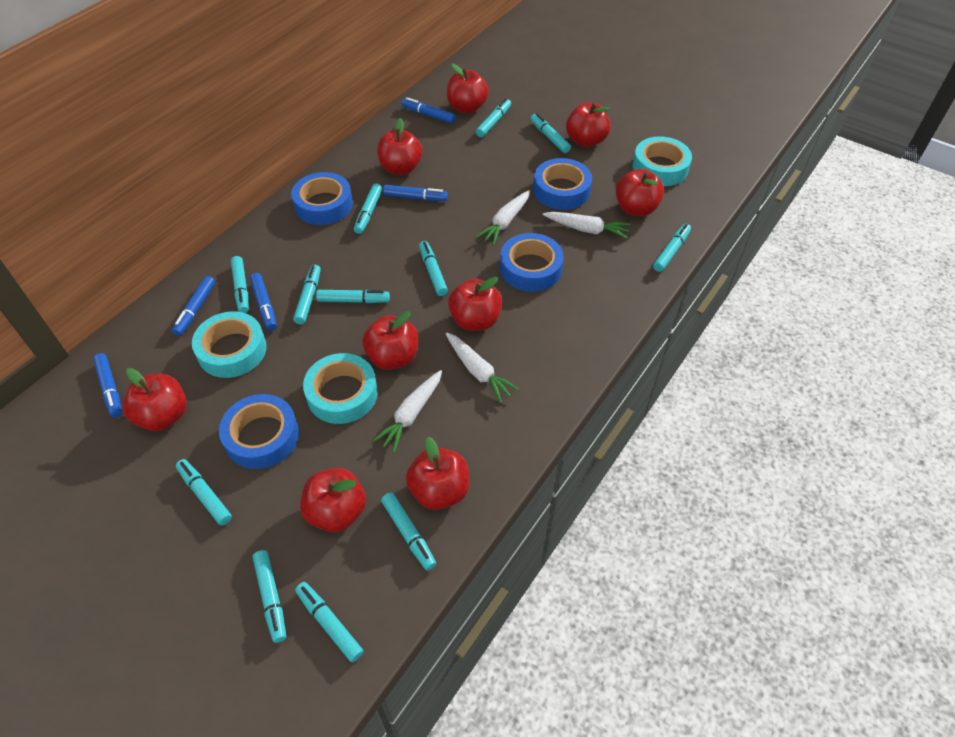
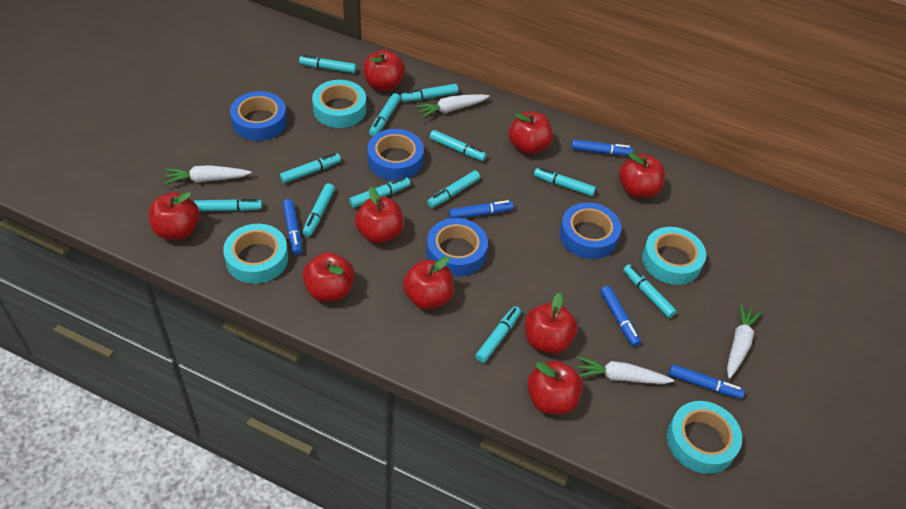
turquoise tape: 3 -> 4

